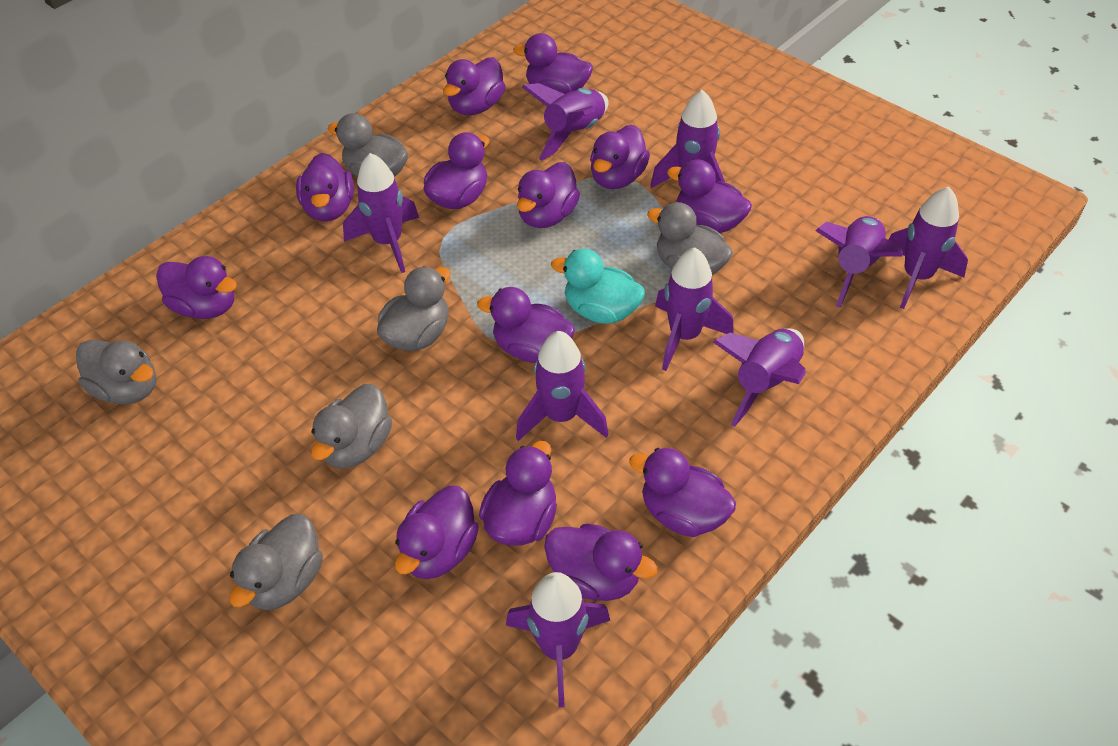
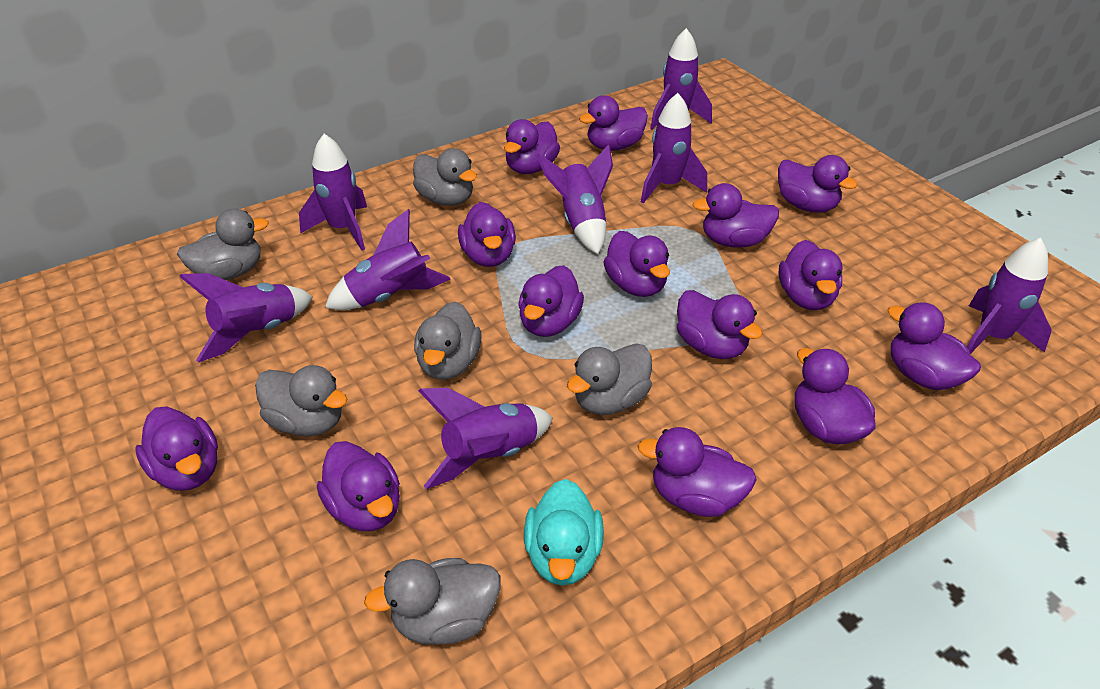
purple duck: 13 -> 14
purple rocket: 9 -> 8

